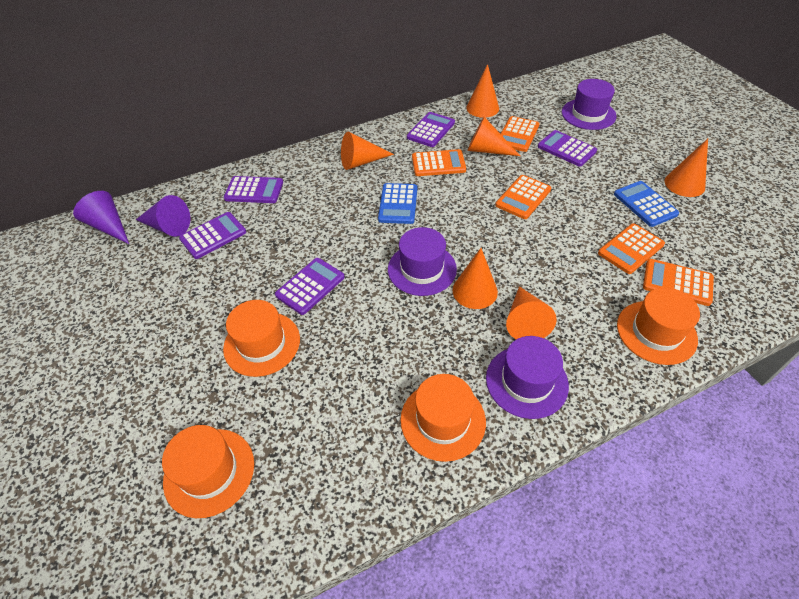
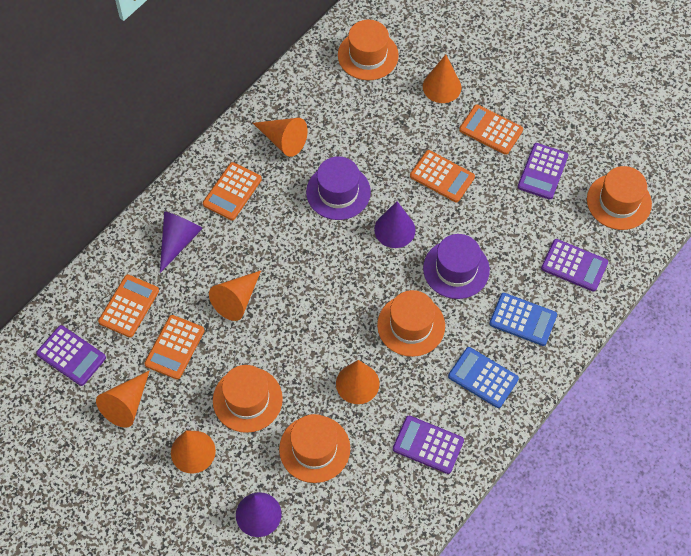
orange hat: 4 -> 5
purple calculator: 5 -> 4
purple cone: 2 -> 3
purple hat: 3 -> 2

